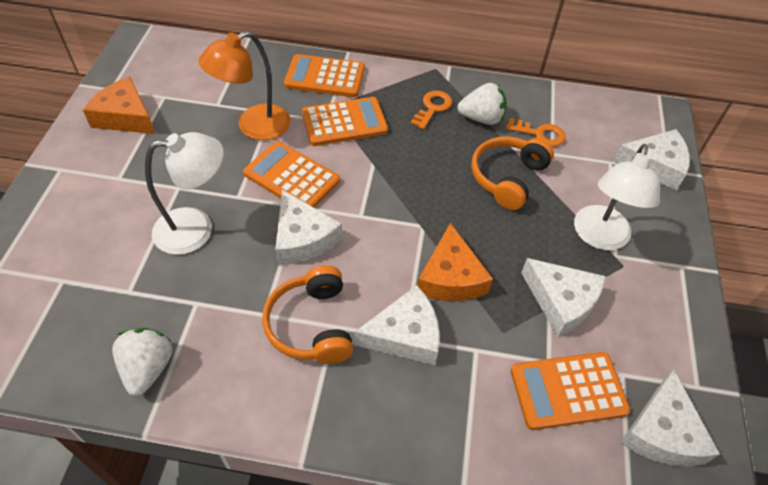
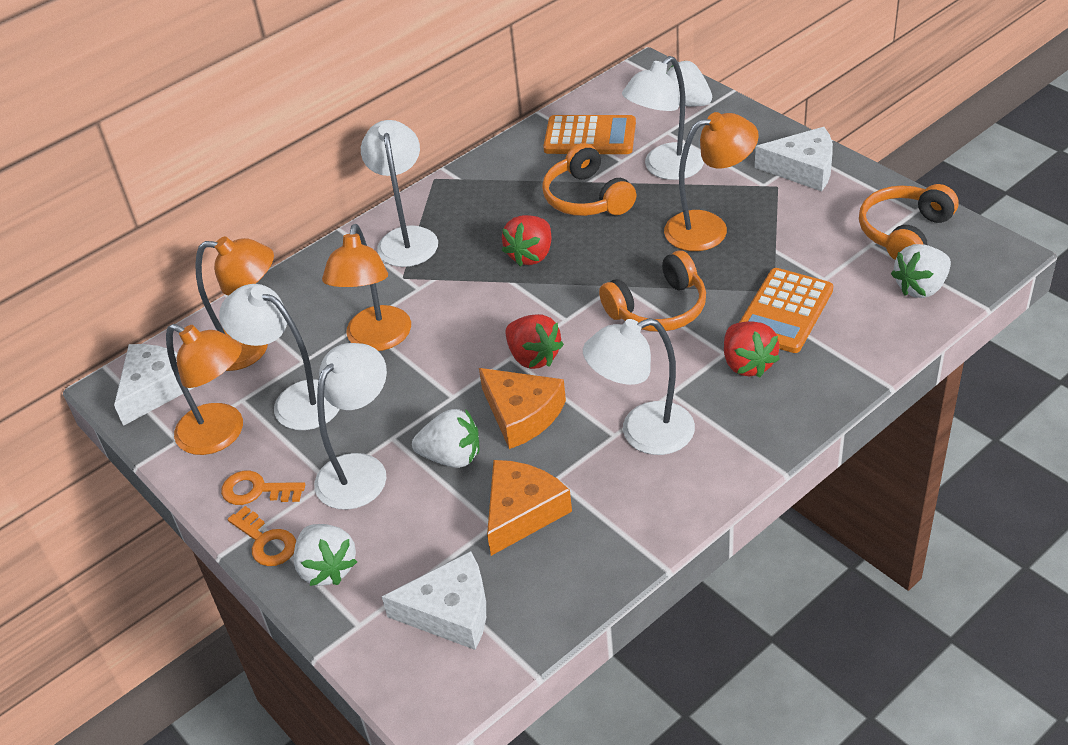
orange calculator: 4 -> 2
orange headphones: 2 -> 3
orange lamp: 1 -> 4
red strawberry: 0 -> 3
white cheese: 5 -> 3
white lamp: 2 -> 5
white strawberry: 2 -> 4

